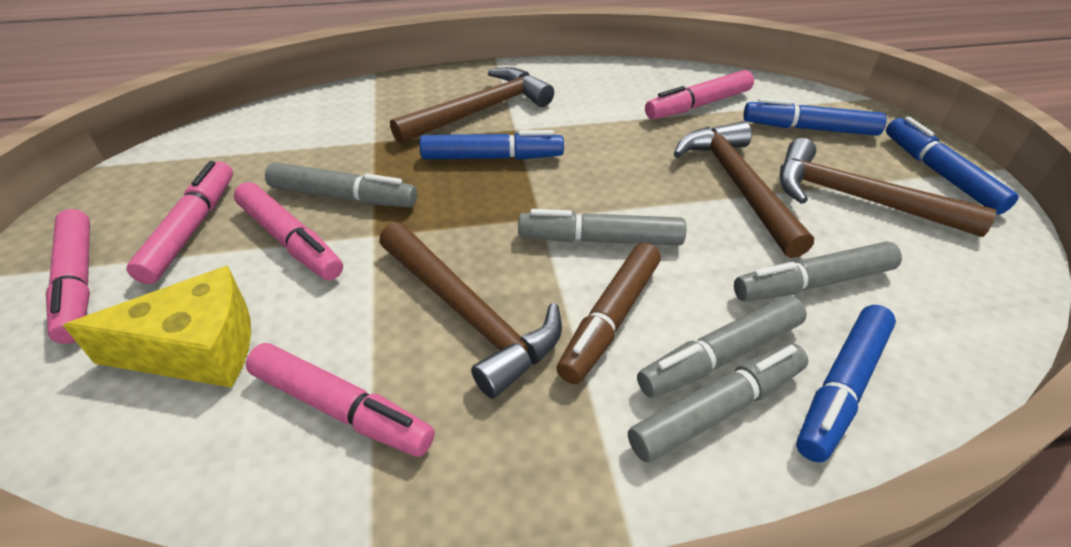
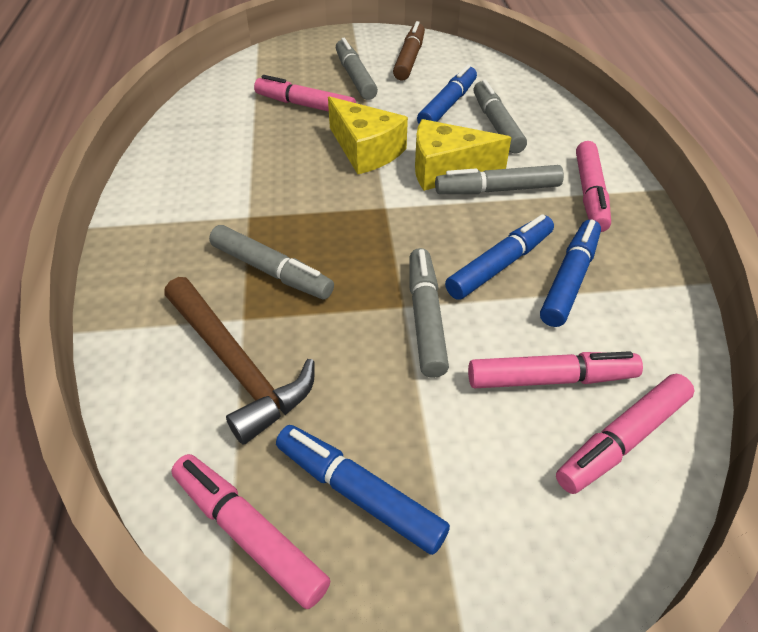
brown hammer: 4 -> 1
yellow cheese: 1 -> 2

